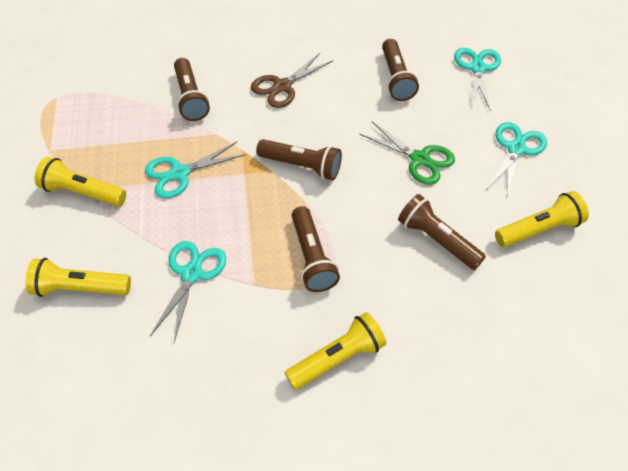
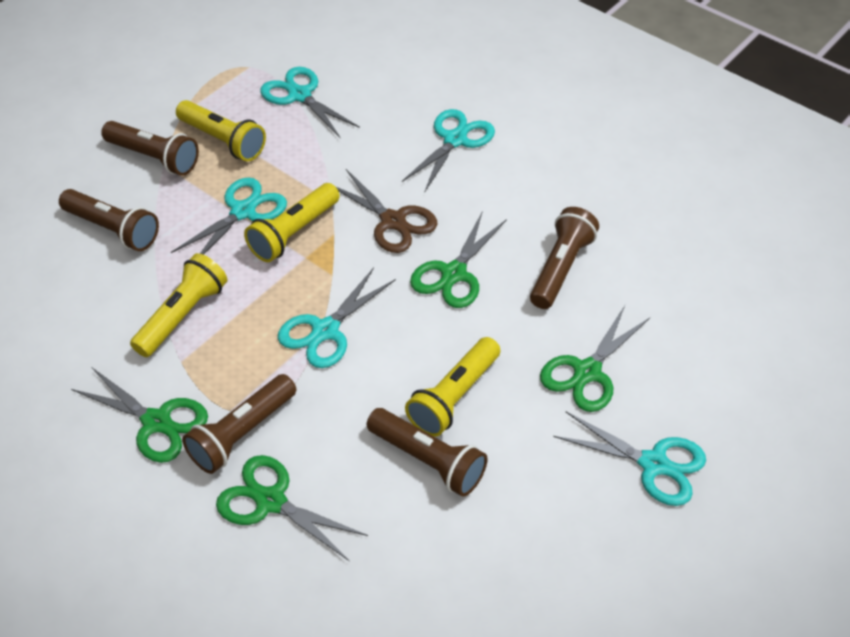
green scissors: 1 -> 4
turquoise scissors: 4 -> 5

